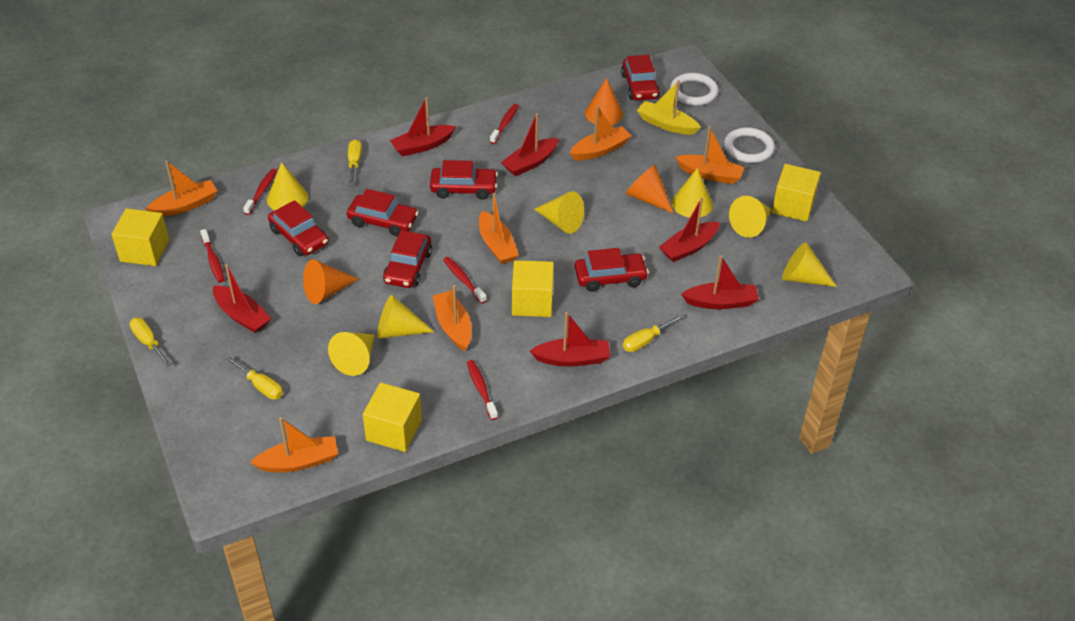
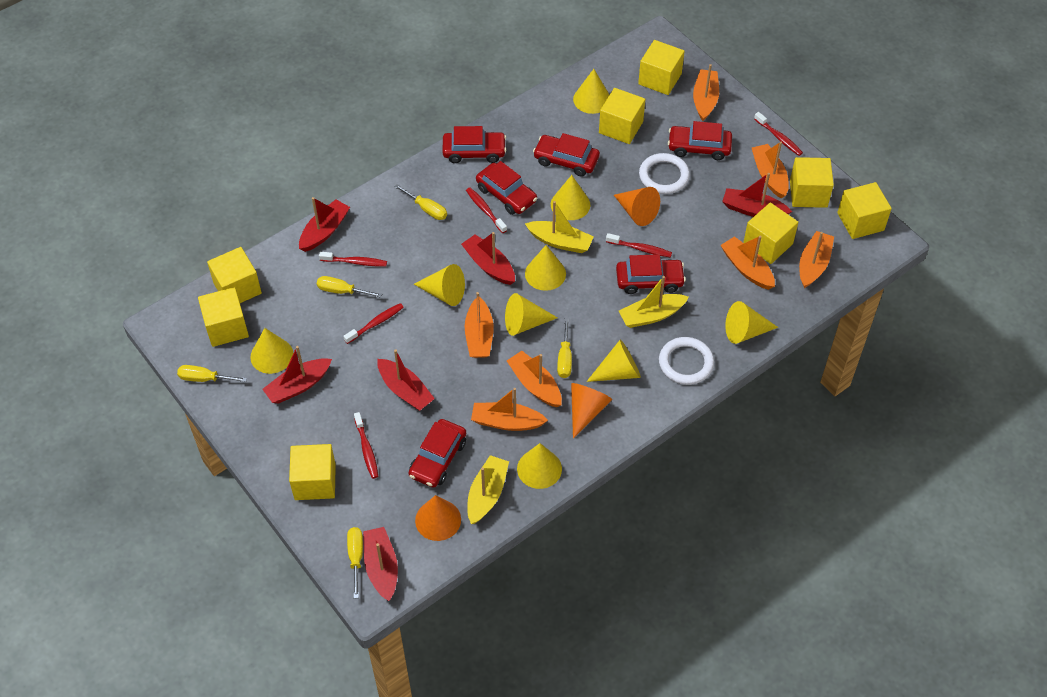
orange boat: 6 -> 7
red toothbrush: 5 -> 6
yellow boat: 1 -> 3
yellow cone: 7 -> 9
yellow cube: 4 -> 8
yellow screwdriver: 4 -> 5

